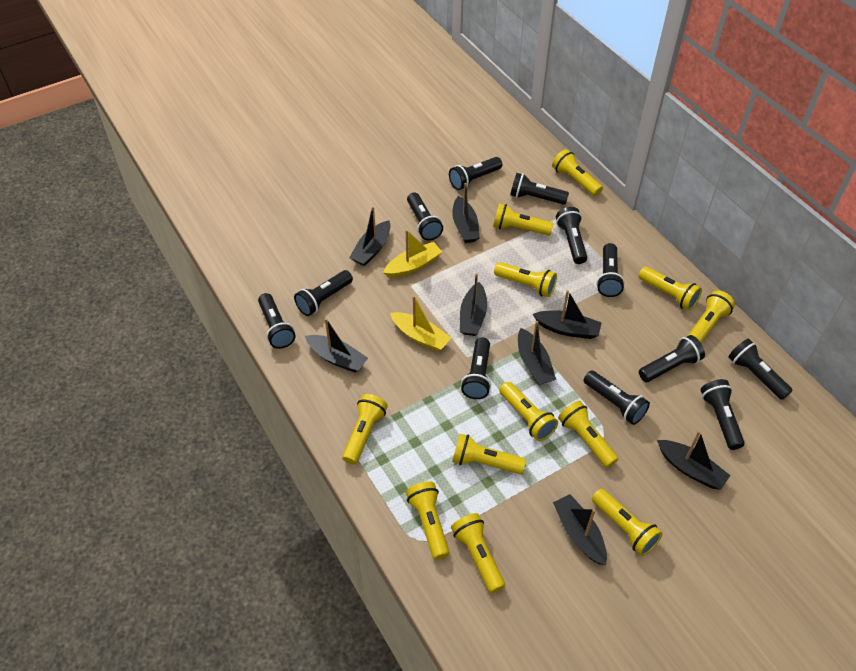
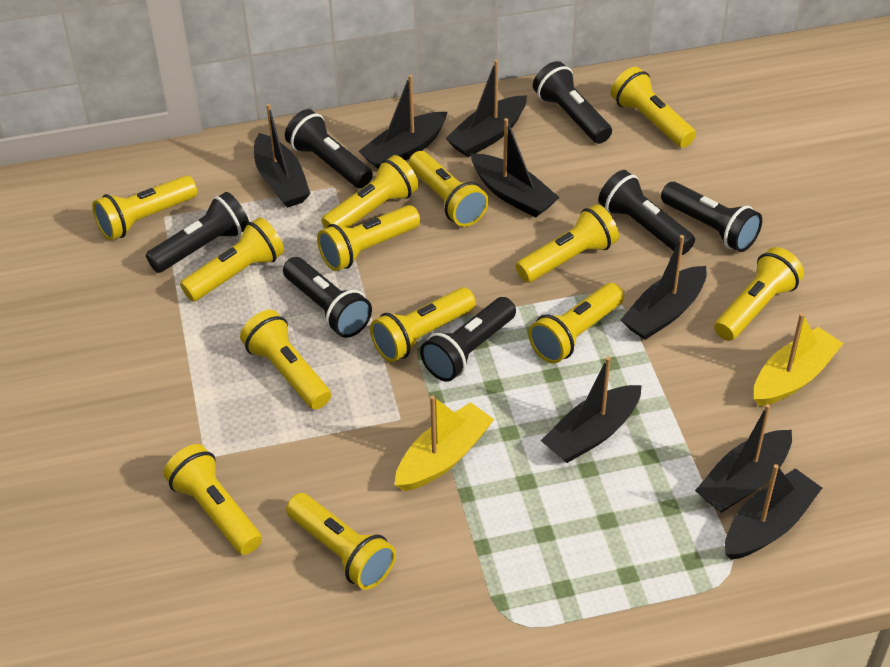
black flashlight: 12 -> 7
yellow flashlight: 12 -> 13

